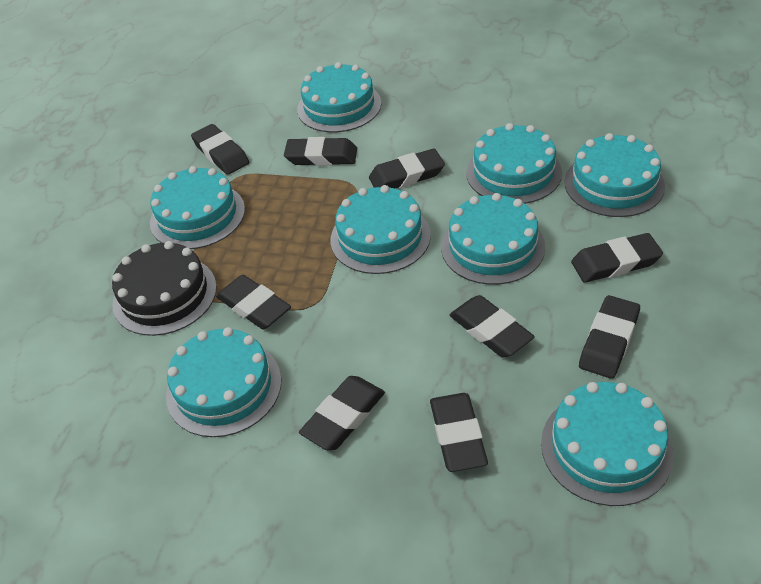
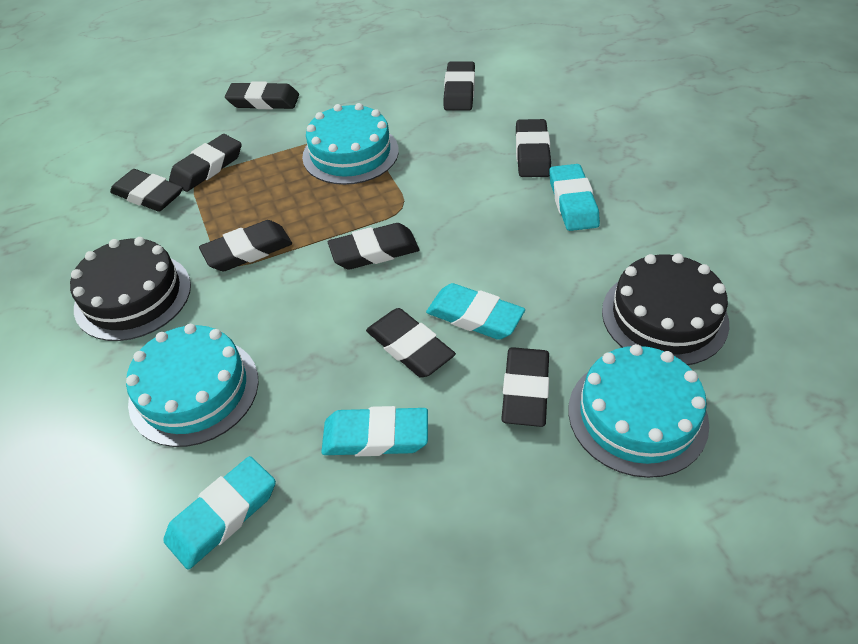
black cake: 1 -> 2
turquoise cake: 8 -> 3
turquoise eraser: 0 -> 4

